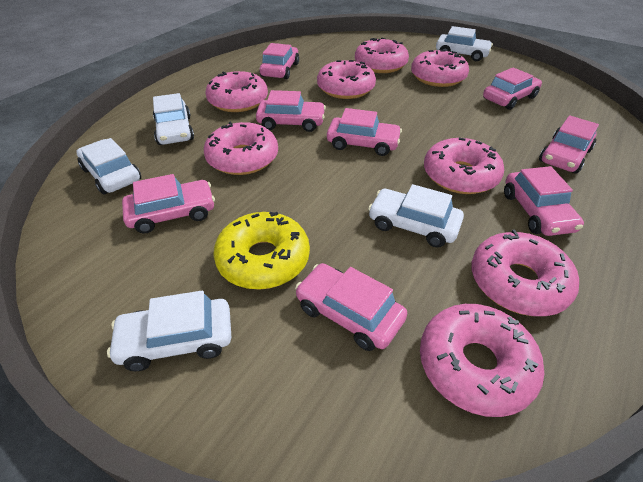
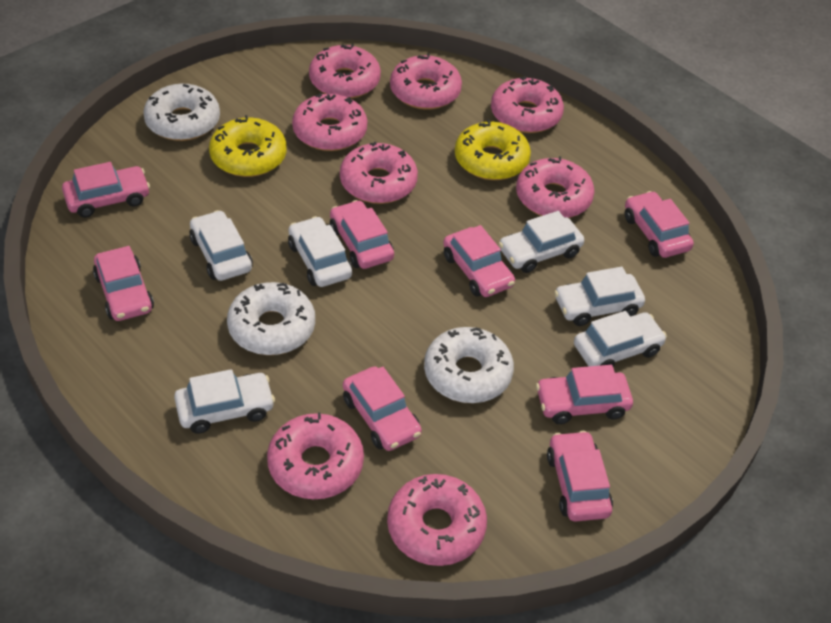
white car: 5 -> 6
white donut: 0 -> 3
yellow donut: 1 -> 2

